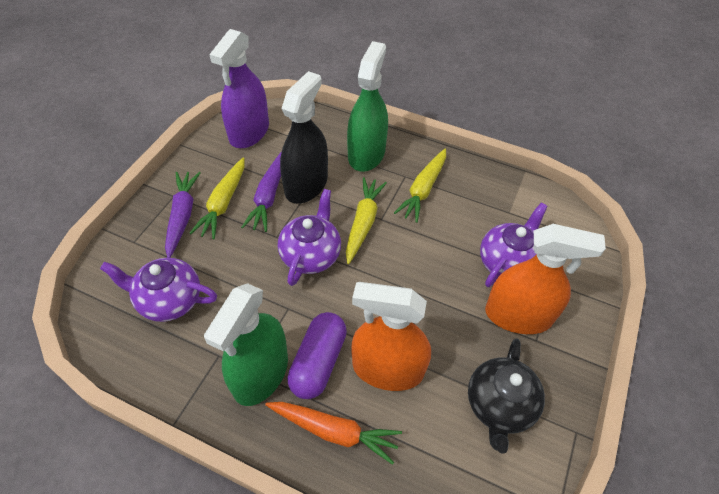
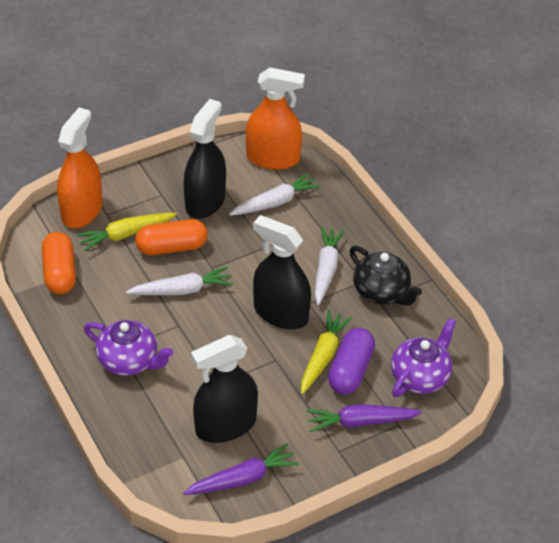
black spray bottle: 1 -> 3
green spray bottle: 2 -> 0
orange capsule: 0 -> 2
orange carrot: 1 -> 0
purple spray bottle: 1 -> 0
purple teapot: 3 -> 2
white carrot: 0 -> 3
yellow carrot: 3 -> 2

